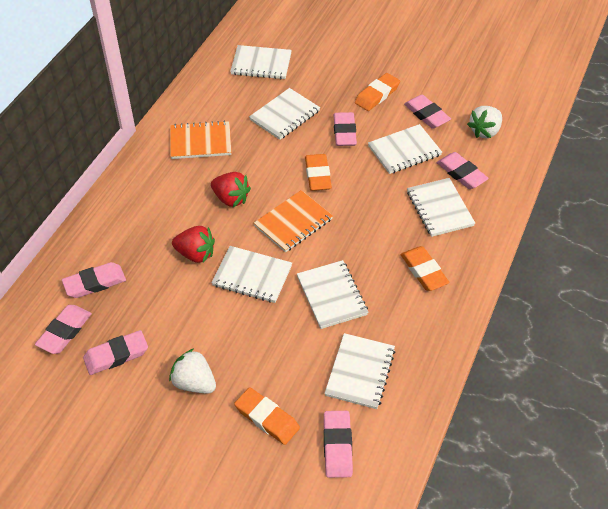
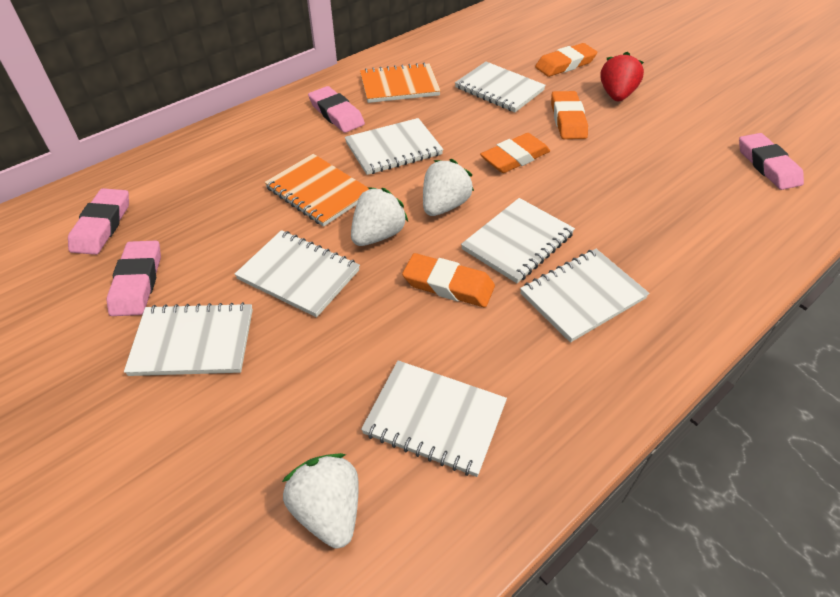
pink eraser: 7 -> 4
red strawberry: 2 -> 1
white strawberry: 2 -> 3

